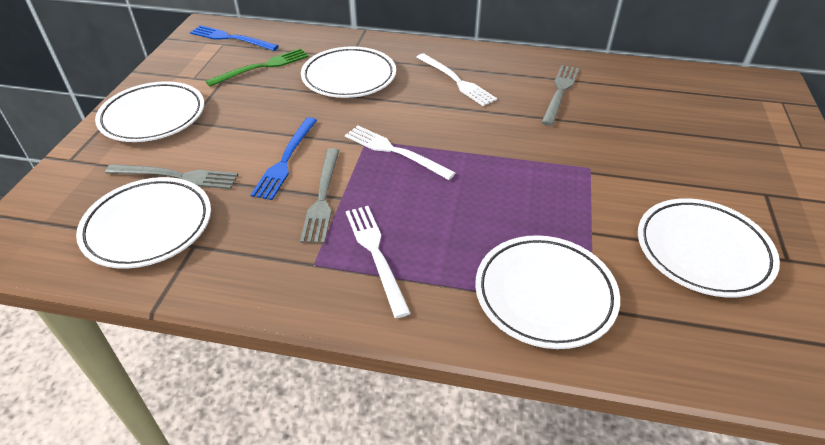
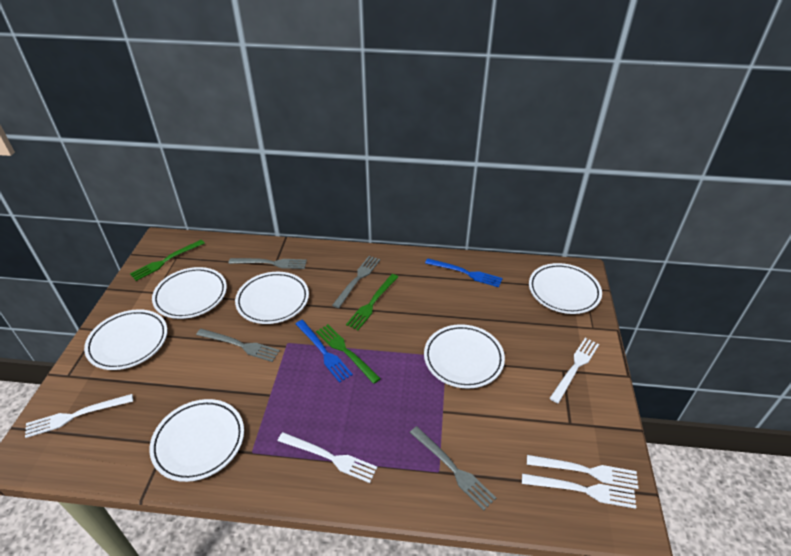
green fork: 1 -> 3
grey fork: 3 -> 4
white fork: 3 -> 5
white plate: 5 -> 6

